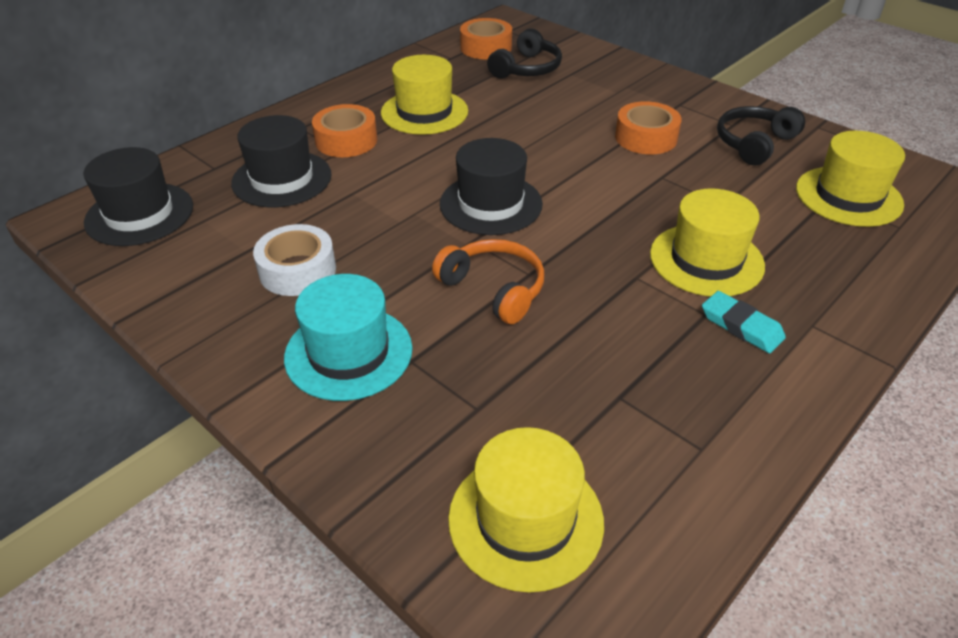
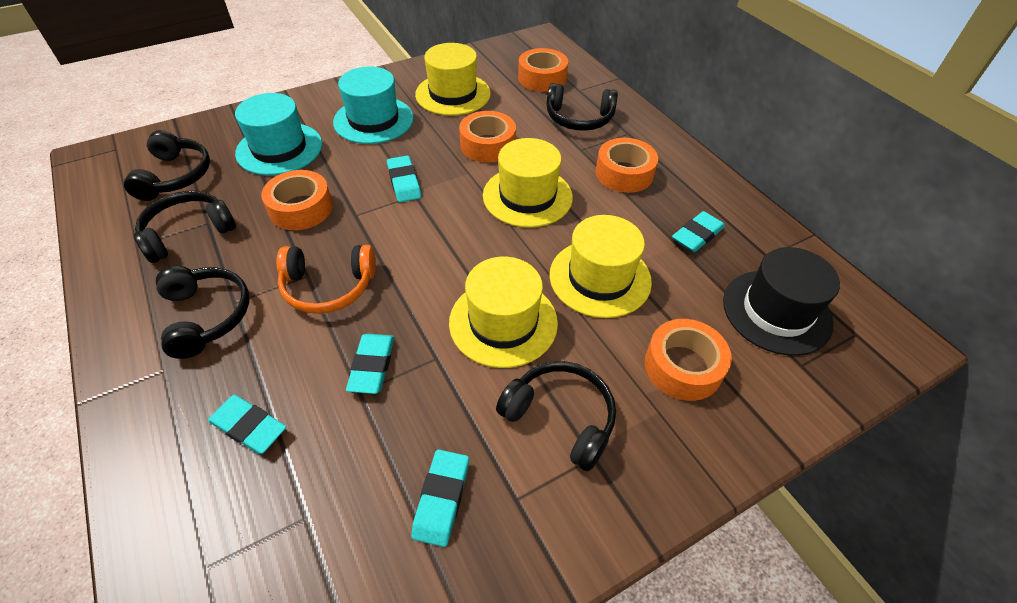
black hat: 3 -> 1
black headphones: 2 -> 5
orange tape: 3 -> 5
turquoise eraser: 1 -> 5
turquoise hat: 1 -> 2
white tape: 1 -> 0

